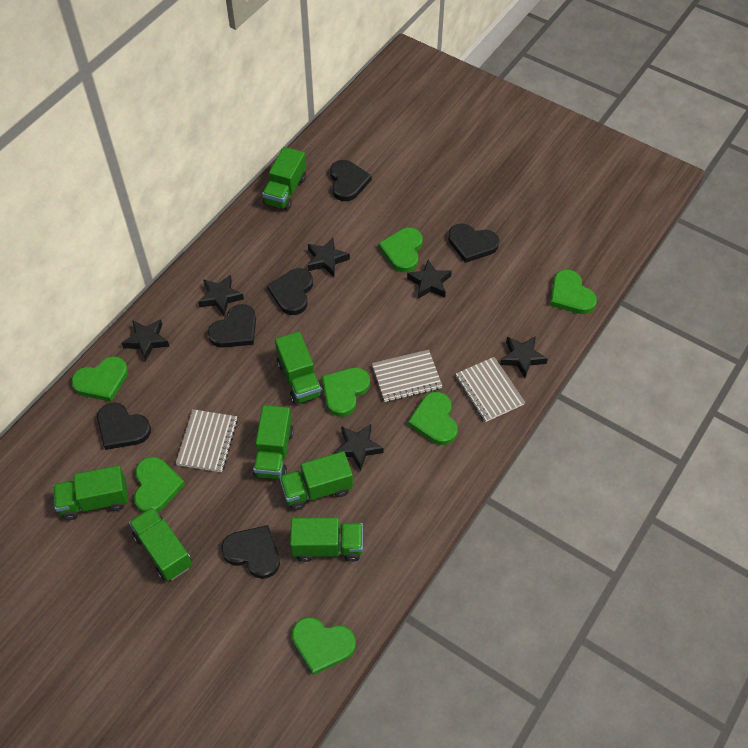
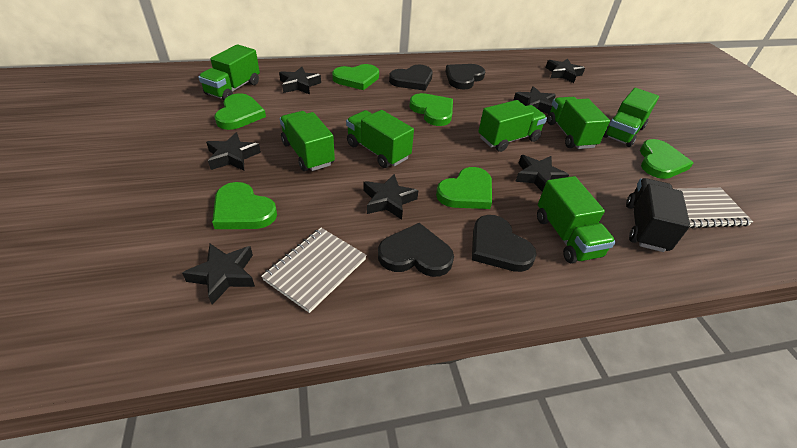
black heart: 6 -> 4
black star: 6 -> 7
black truck: 0 -> 1
green heart: 7 -> 6
grey notebook: 3 -> 2

